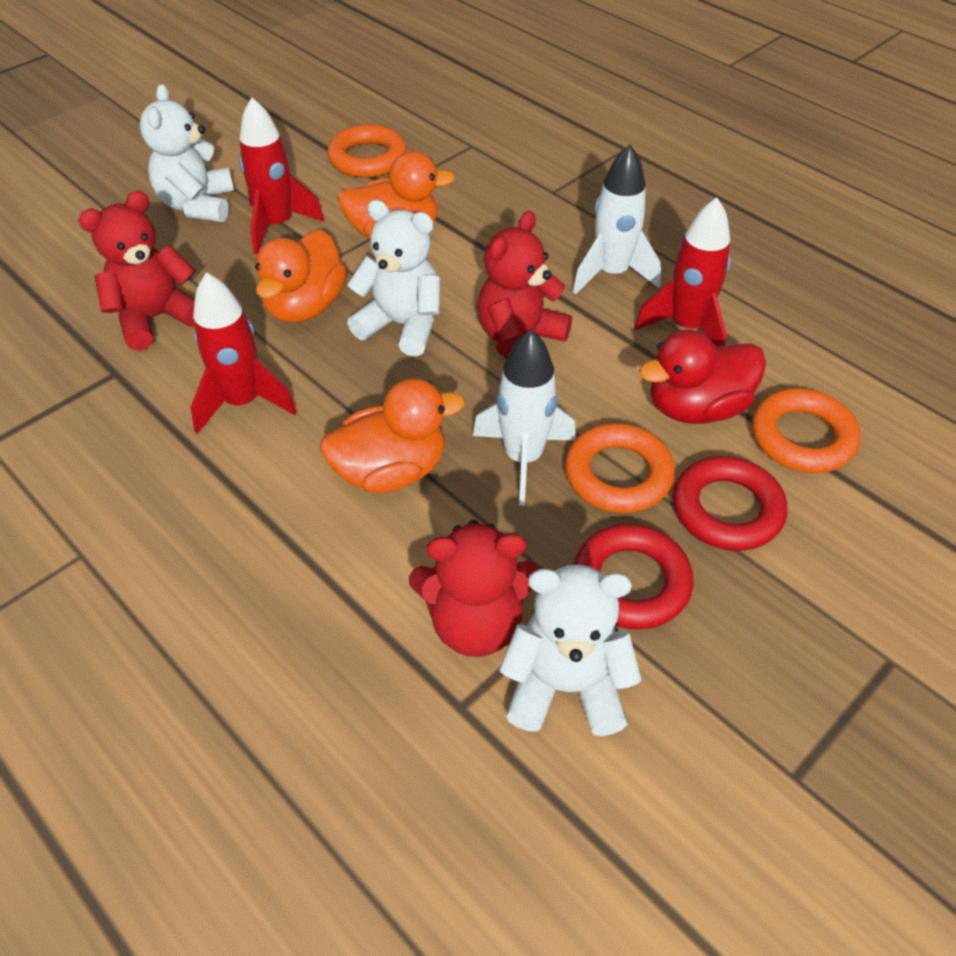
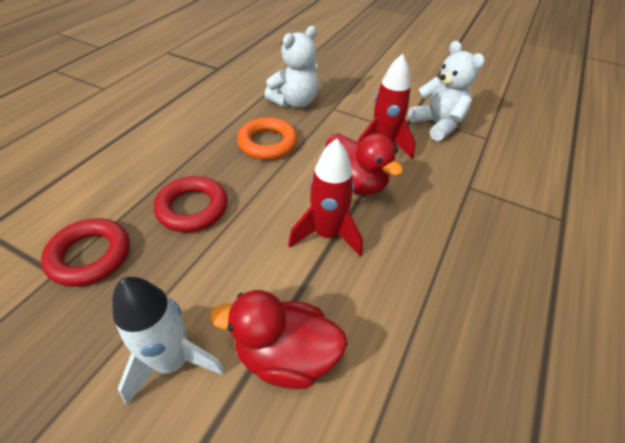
orange duck: 3 -> 0
orange ring: 3 -> 1
red duck: 1 -> 2
red rocket: 3 -> 2
red teddy bear: 3 -> 0
white rocket: 2 -> 1
white teddy bear: 3 -> 2

